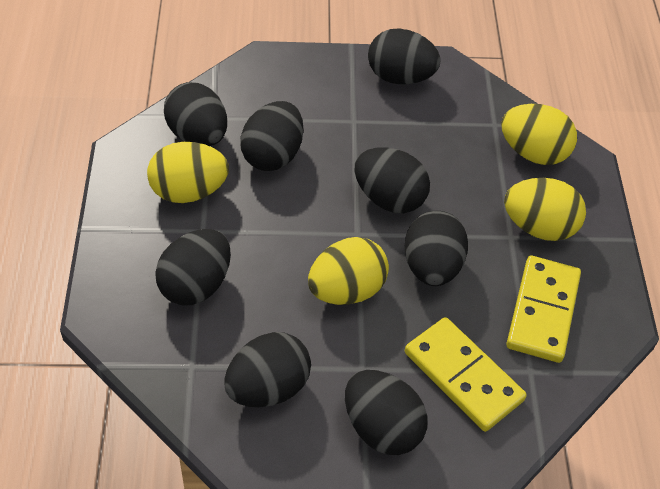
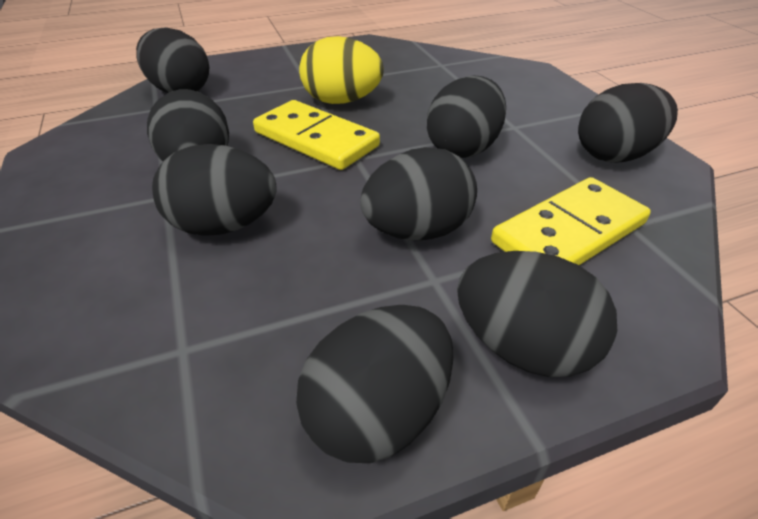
yellow egg: 4 -> 1

